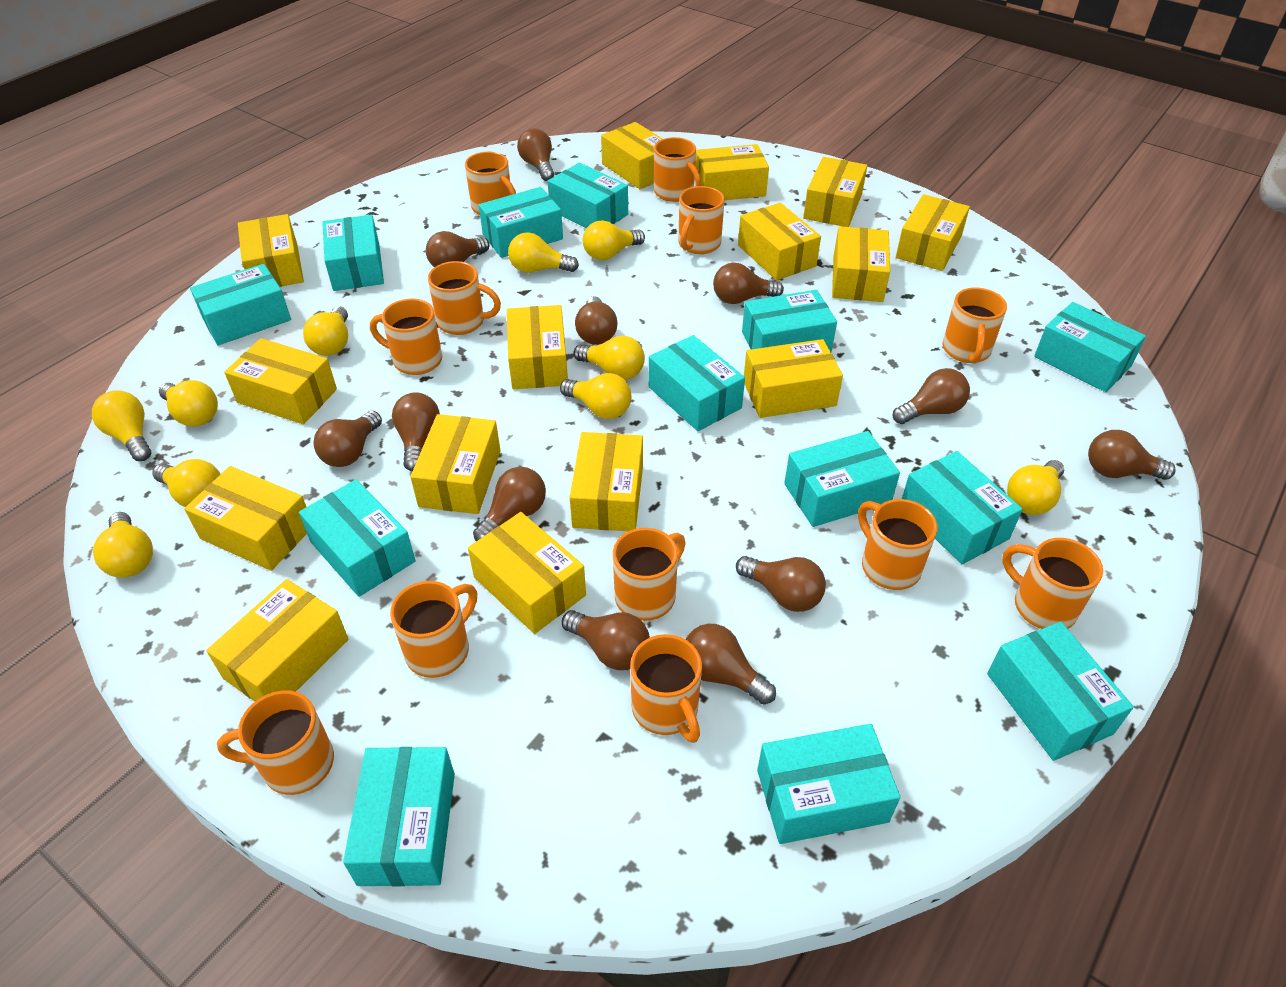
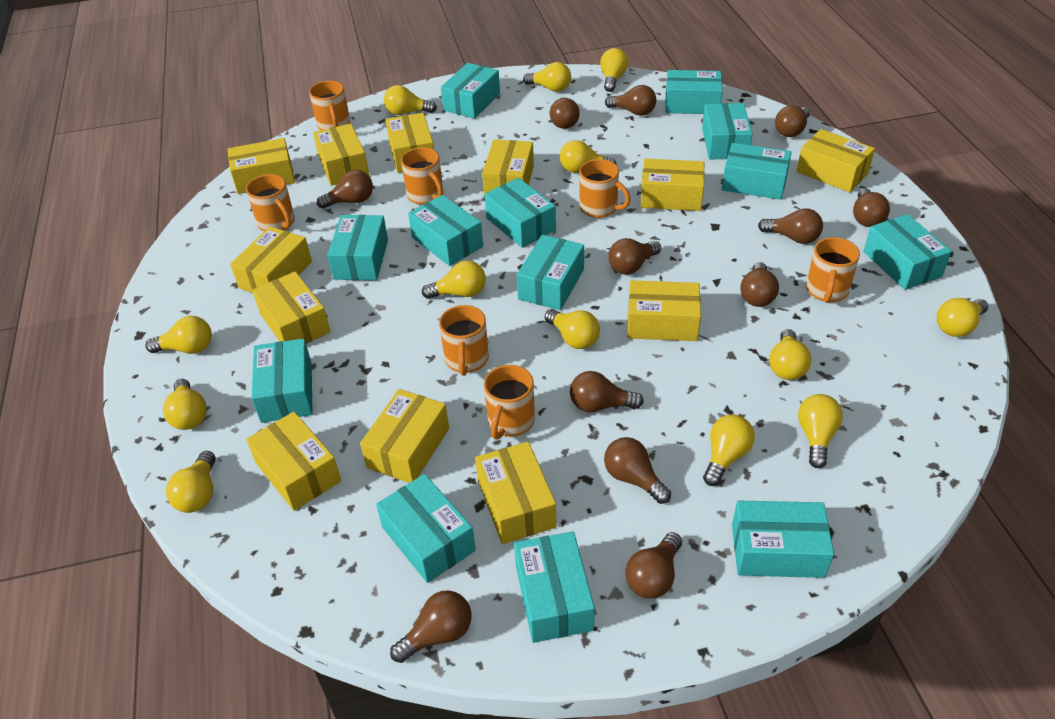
orange mug: 12 -> 7
yellow box: 15 -> 12
yellow light bulb: 10 -> 13

